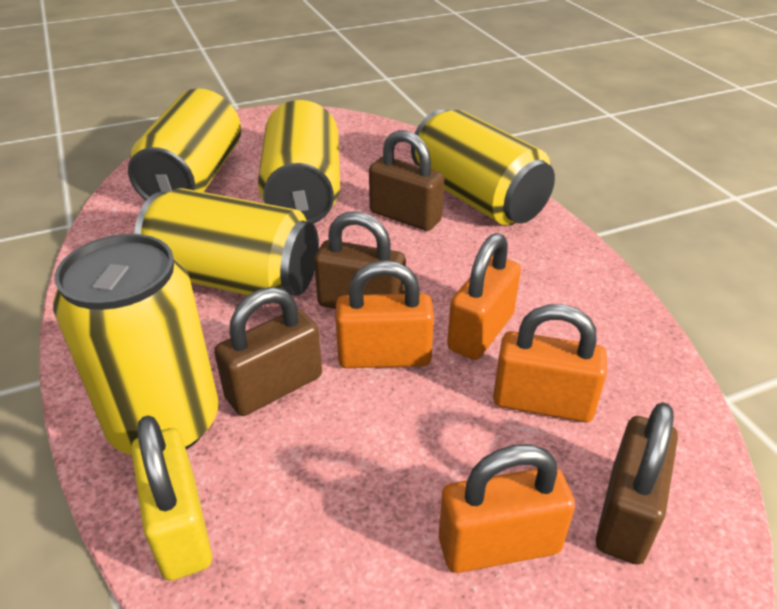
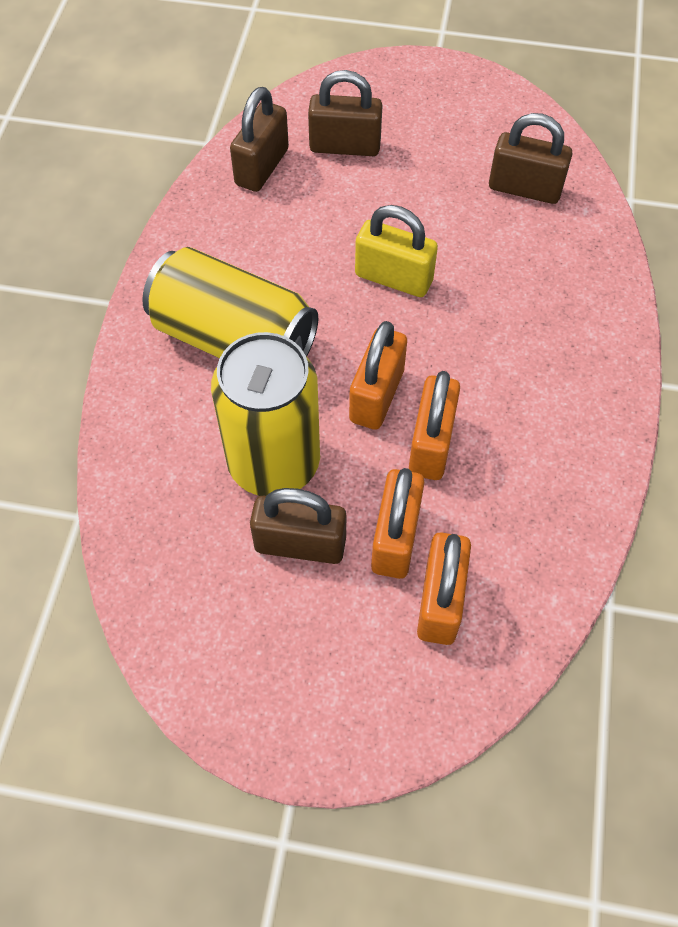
yellow can: 5 -> 2

